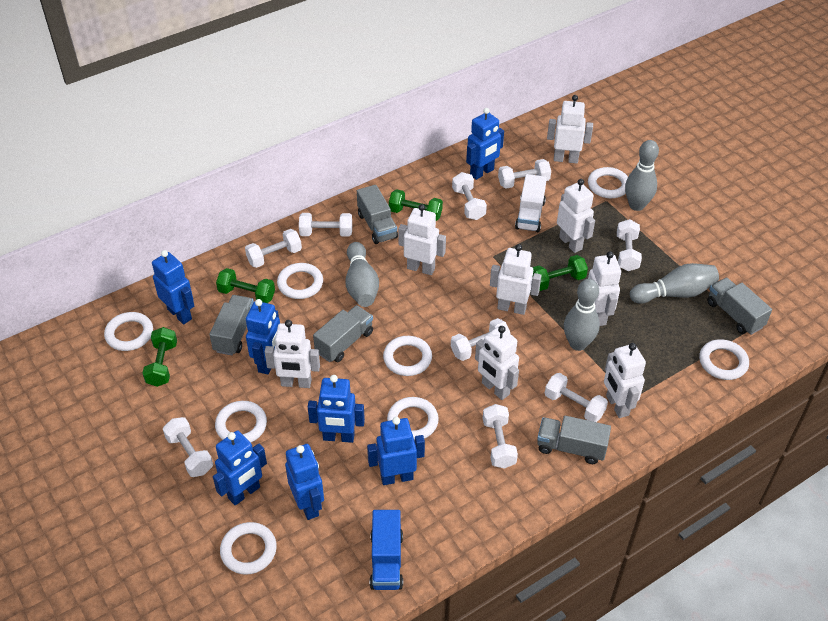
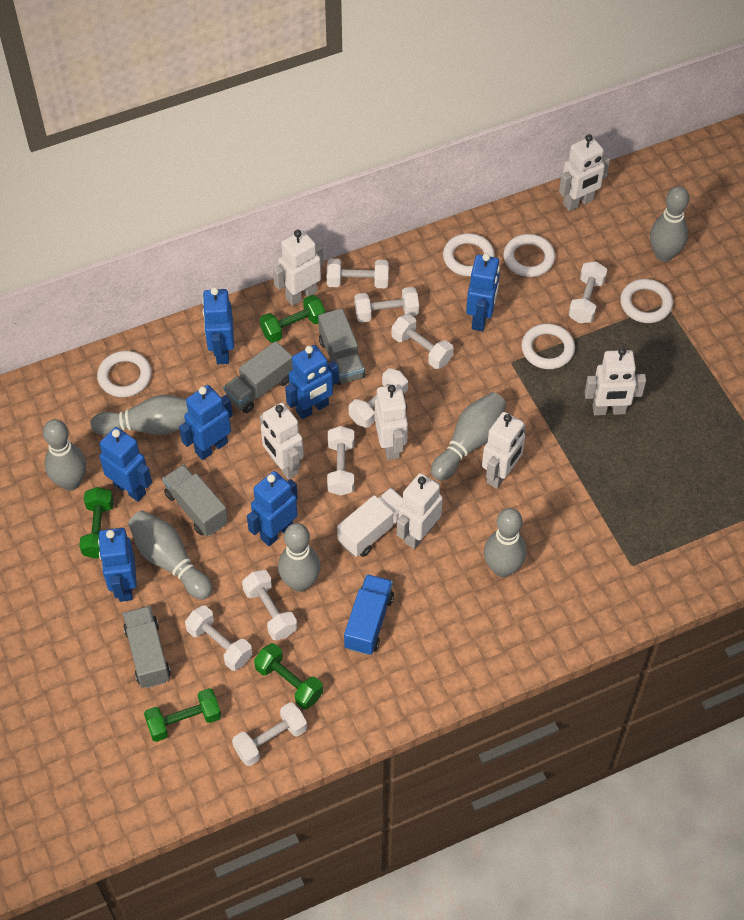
grey bowling pin: 4 -> 7
grey truck: 5 -> 4
white ring: 8 -> 5
white robot: 8 -> 7

